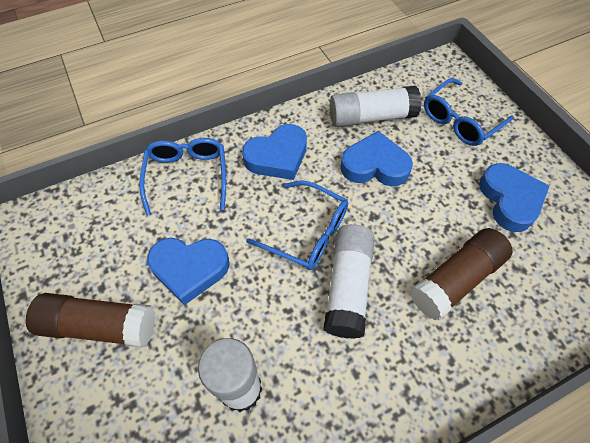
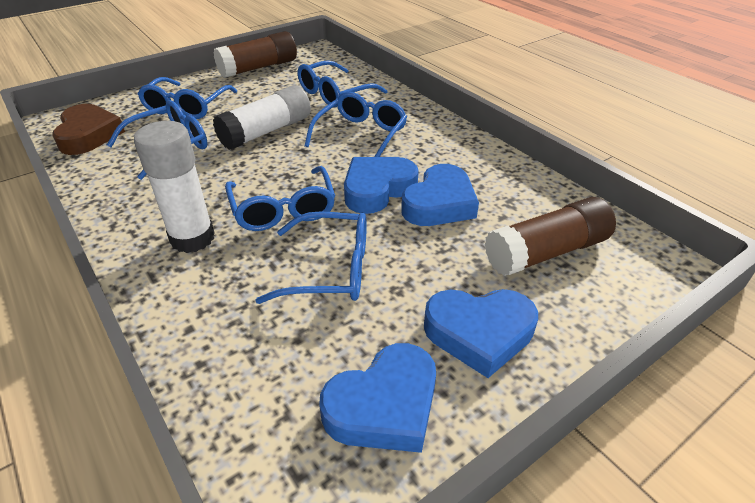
blue glasses: 3 -> 6
brown heart: 0 -> 1
white glue stick: 3 -> 2

